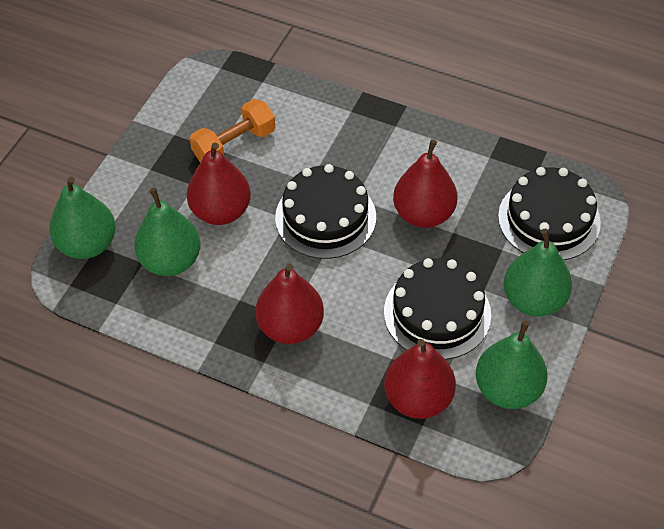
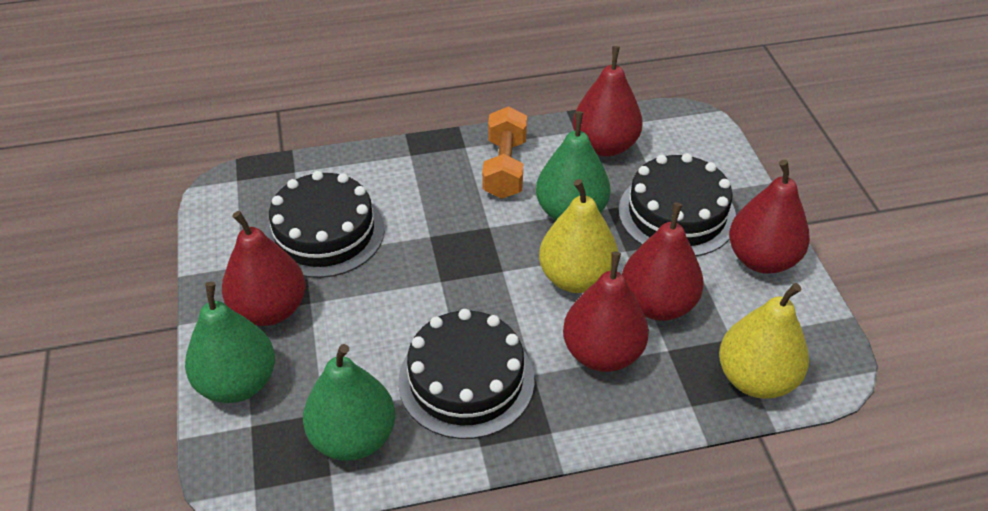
green pear: 4 -> 3
red pear: 4 -> 5
yellow pear: 0 -> 2

